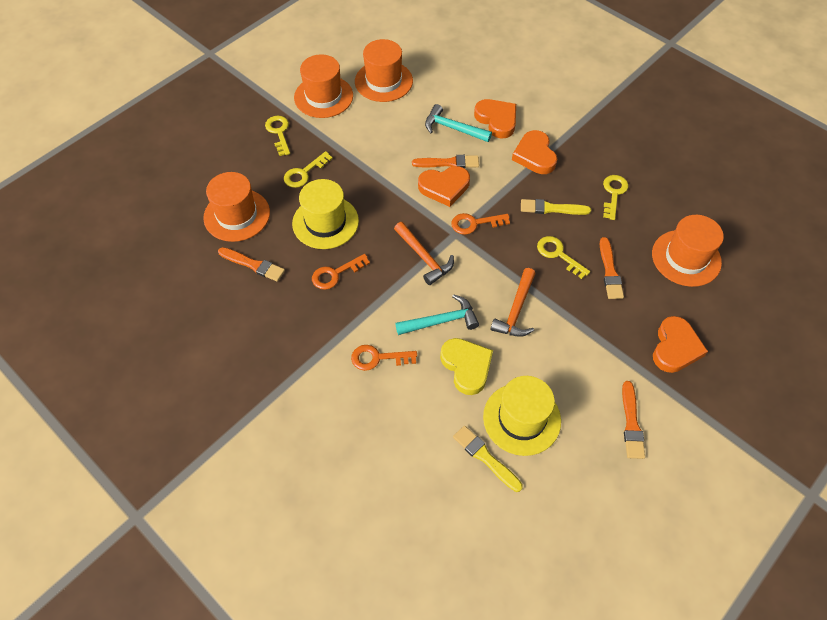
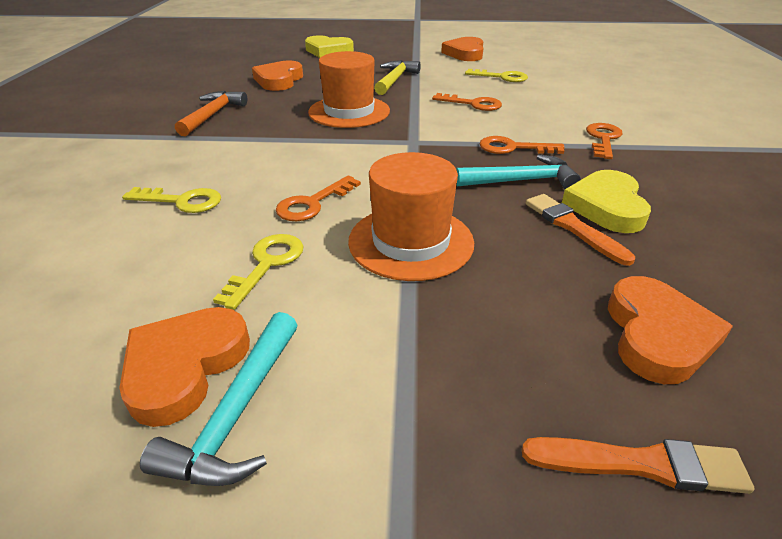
orange brush: 4 -> 2
orange hammer: 2 -> 1
orange hat: 4 -> 2
orange key: 3 -> 4
yellow brush: 2 -> 0
yellow hammer: 0 -> 1
yellow hat: 2 -> 0
yellow heart: 1 -> 2
yellow key: 4 -> 3

